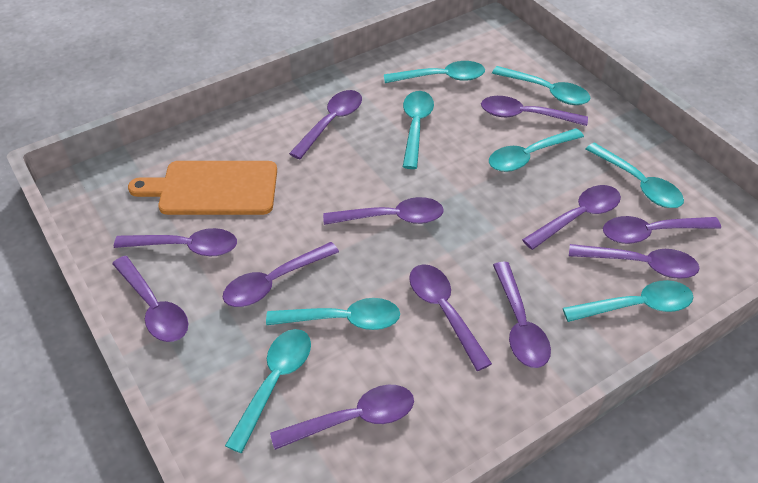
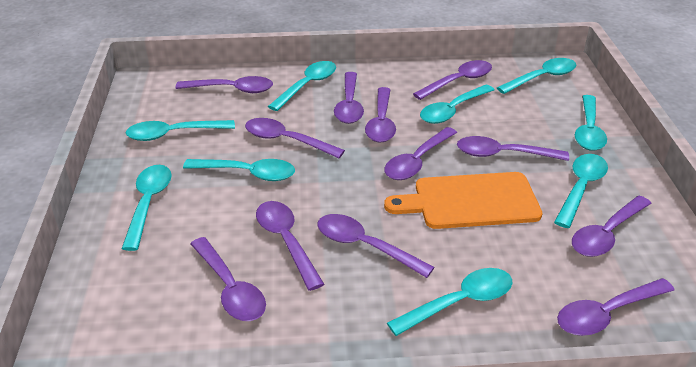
turquoise spoon: 8 -> 9

